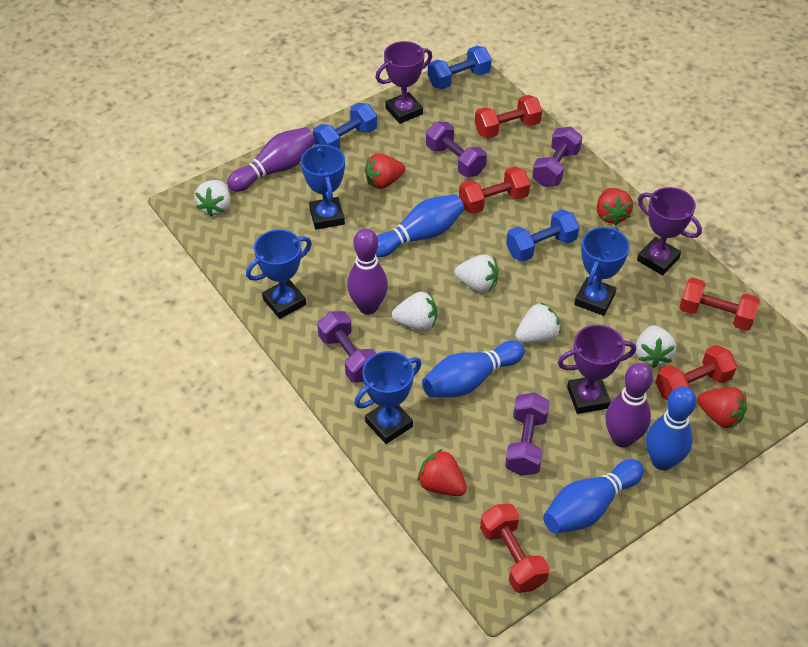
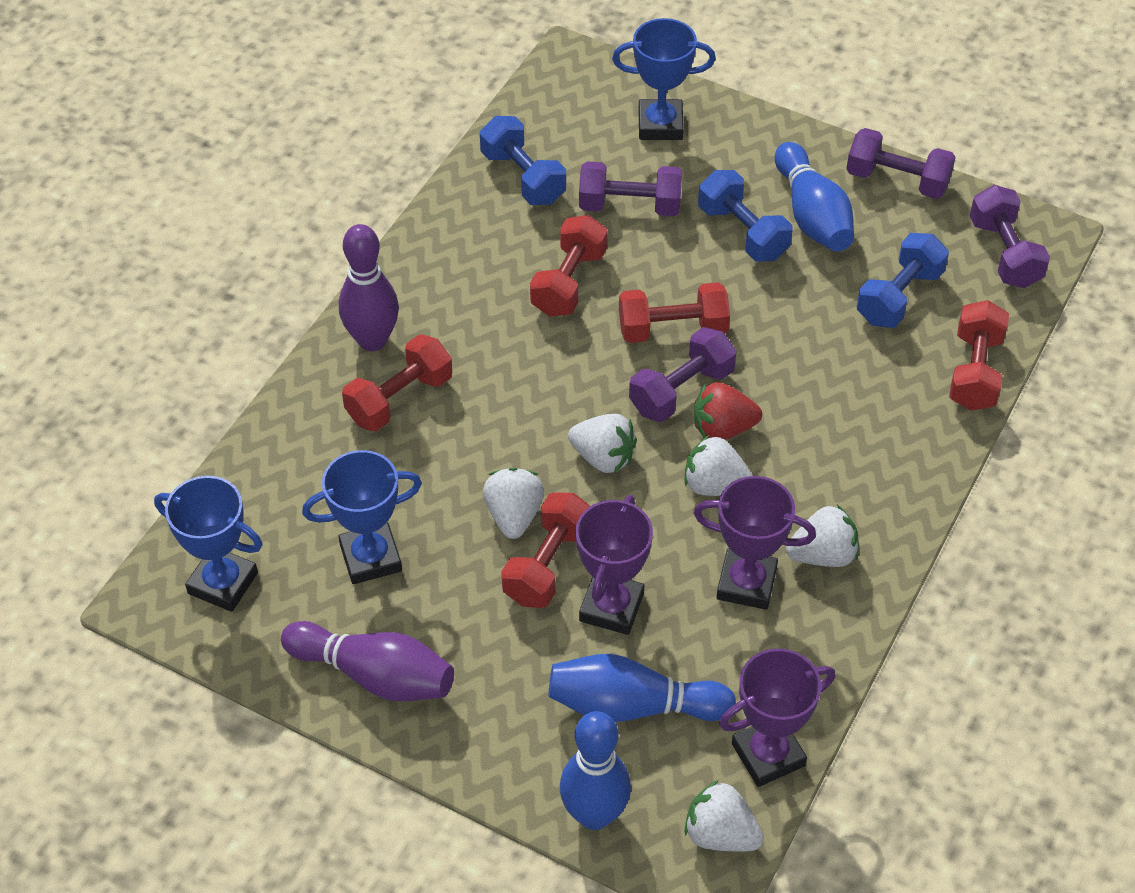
blue bowling pin: 4 -> 3
blue trophy: 4 -> 3
purple bowling pin: 3 -> 2
red strawberry: 4 -> 1

